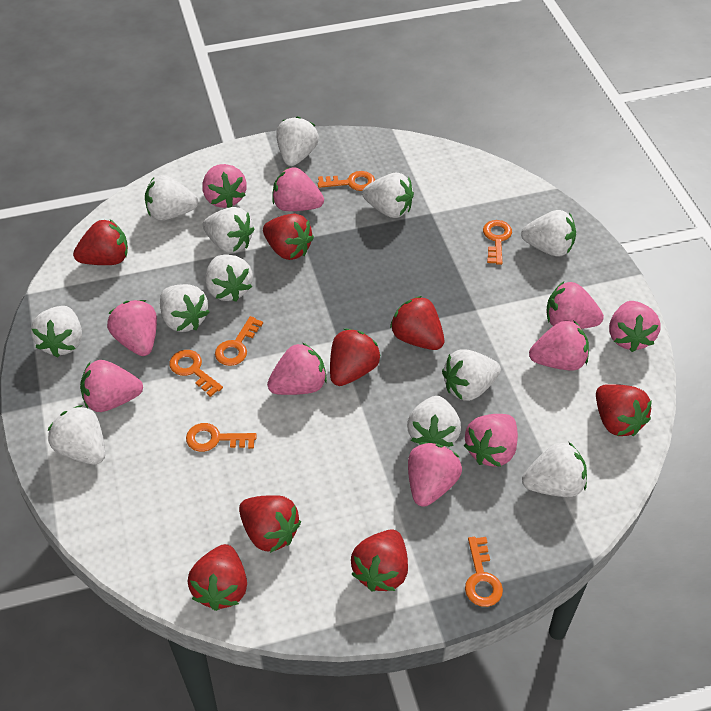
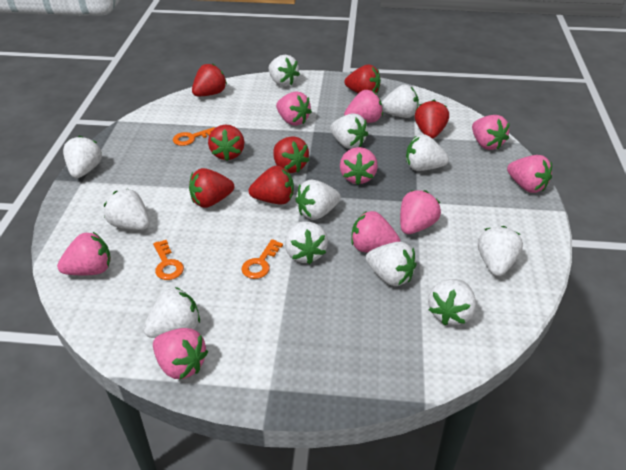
orange key: 6 -> 3
pink strawberry: 10 -> 9
red strawberry: 8 -> 7

